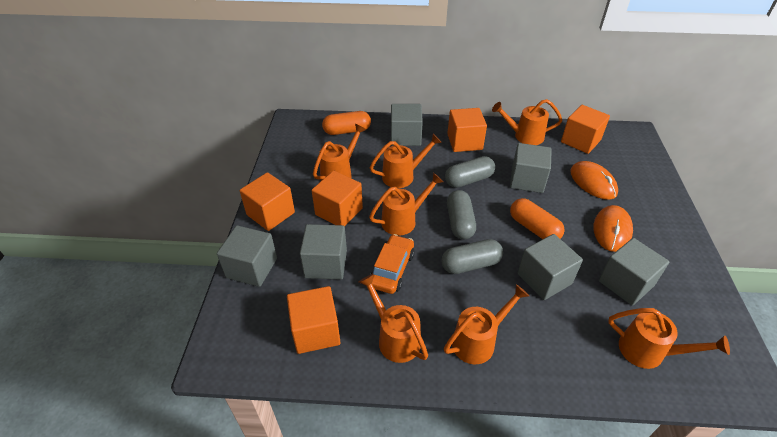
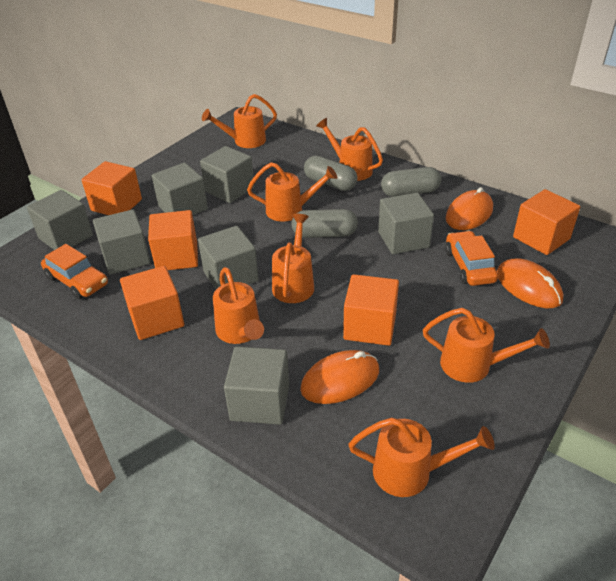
grey cube: 6 -> 7
orange capsule: 2 -> 0
orange car: 1 -> 2
orange mouse: 2 -> 3

